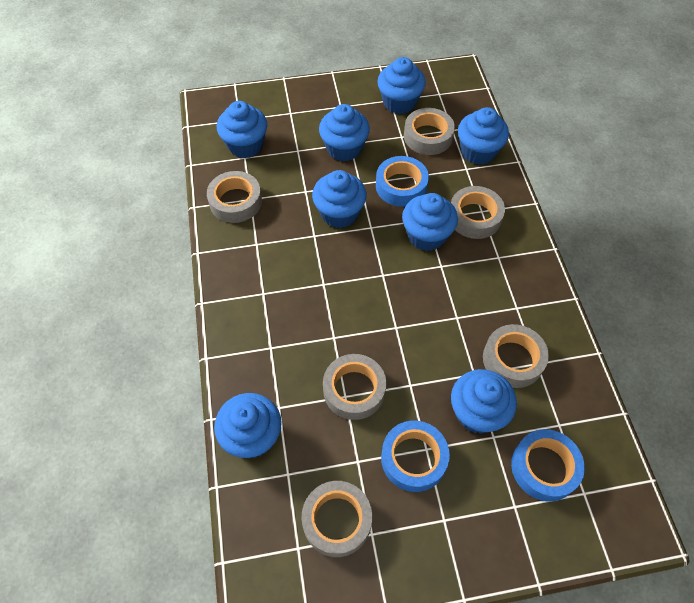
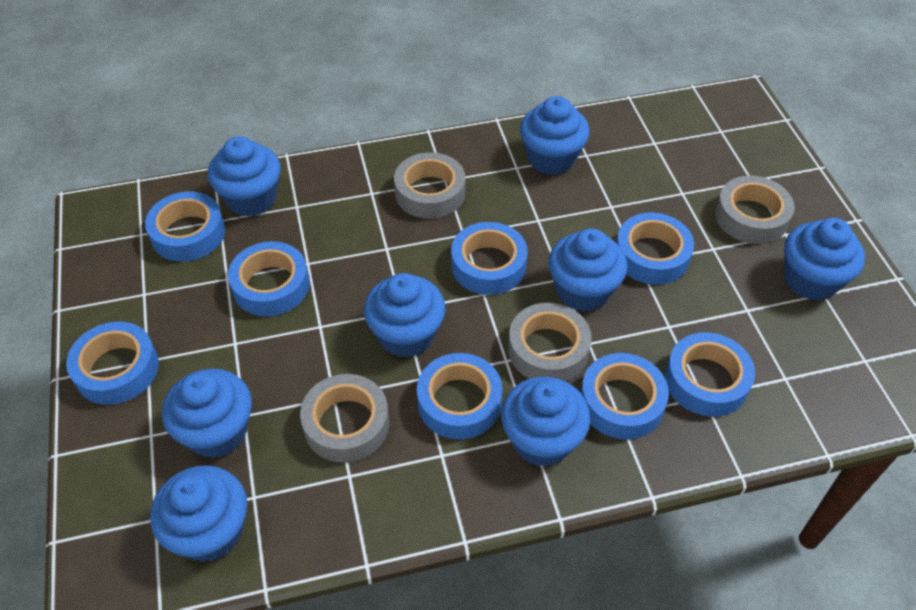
blue tape: 3 -> 8
grey tape: 6 -> 4

